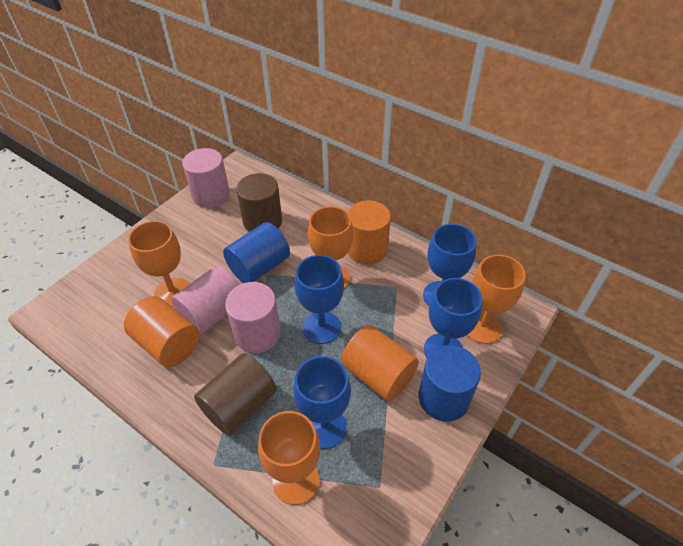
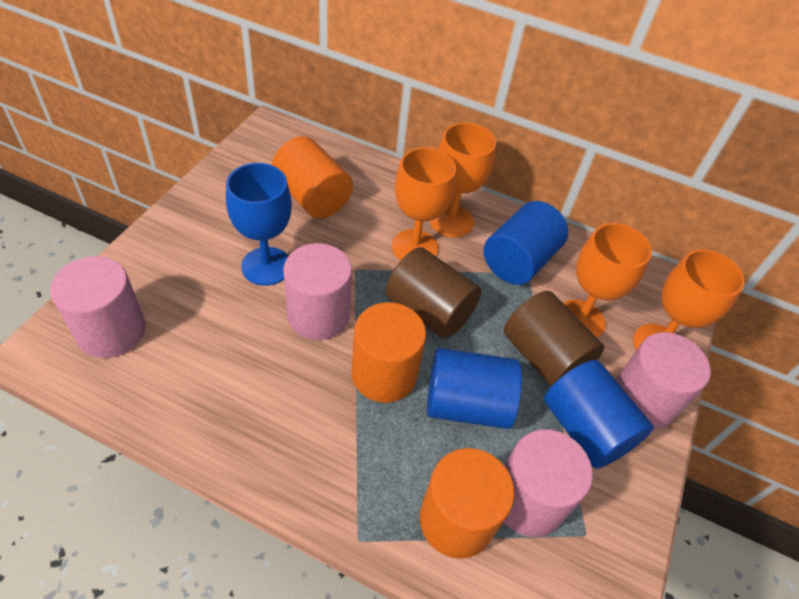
blue cylinder: 2 -> 3
blue goblet: 4 -> 1
pink cylinder: 3 -> 4

